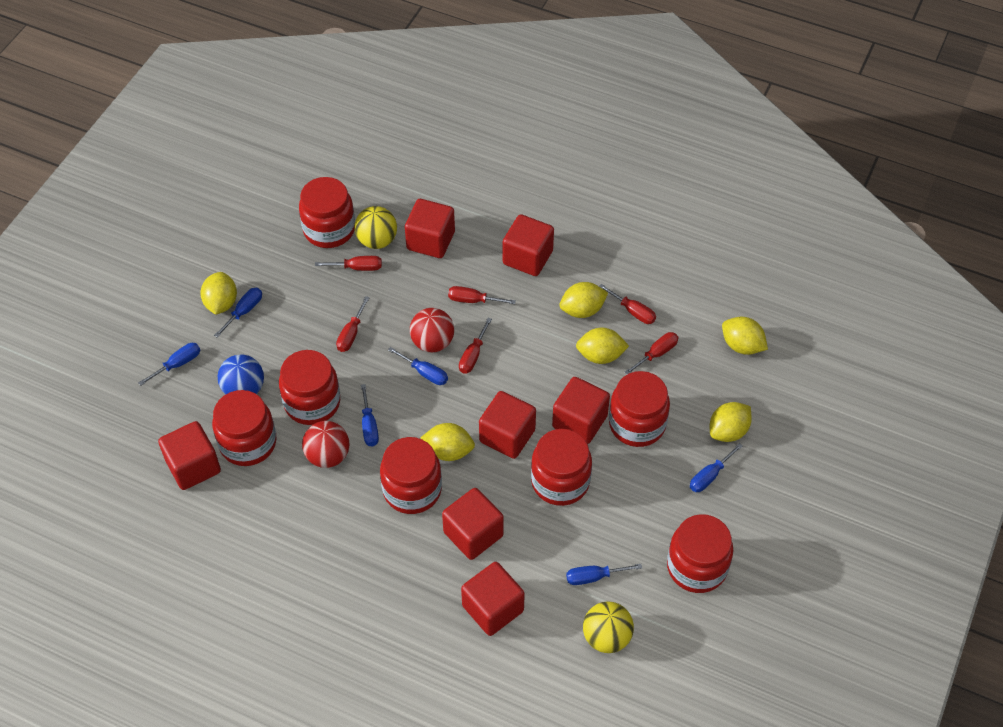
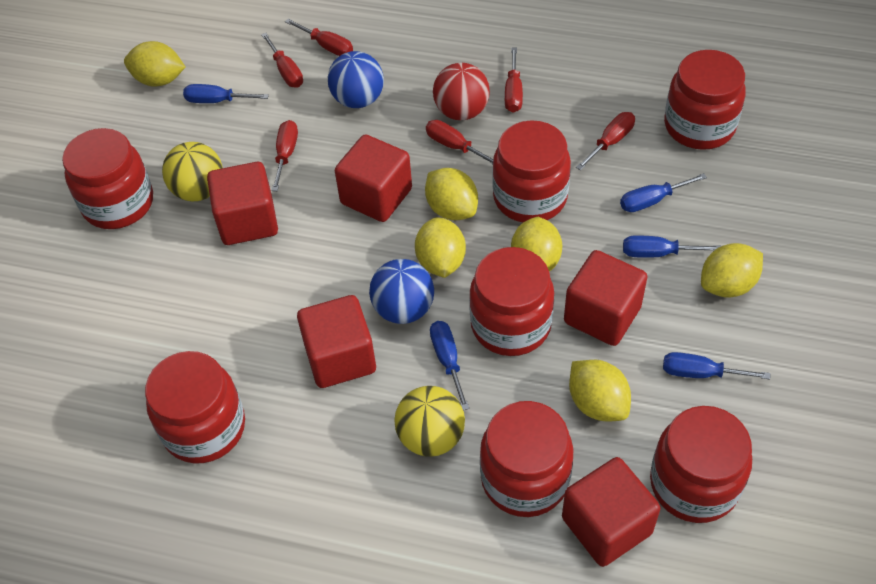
blue ball: 1 -> 2
blue screwdriver: 6 -> 5
red ball: 2 -> 1
red cube: 7 -> 5

